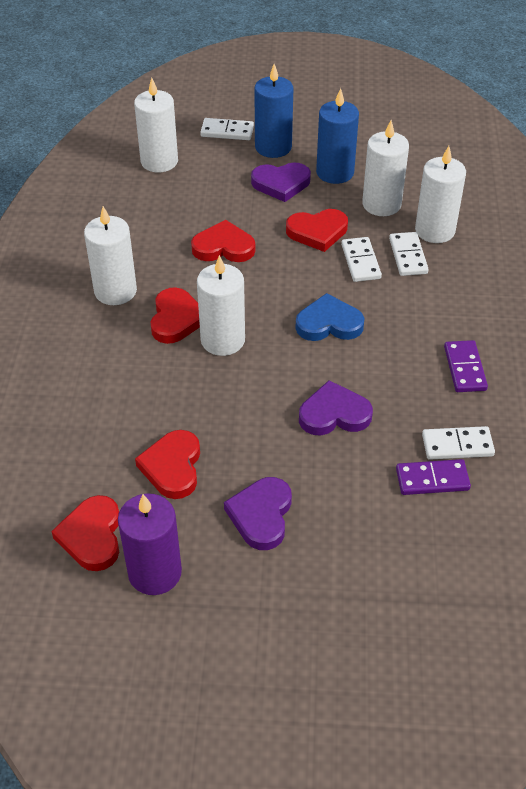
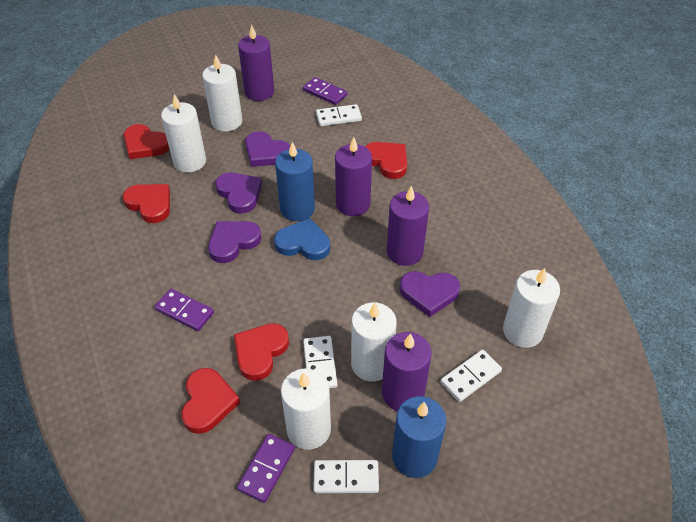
purple candle: 1 -> 4
purple domino: 2 -> 3
purple heart: 3 -> 4

